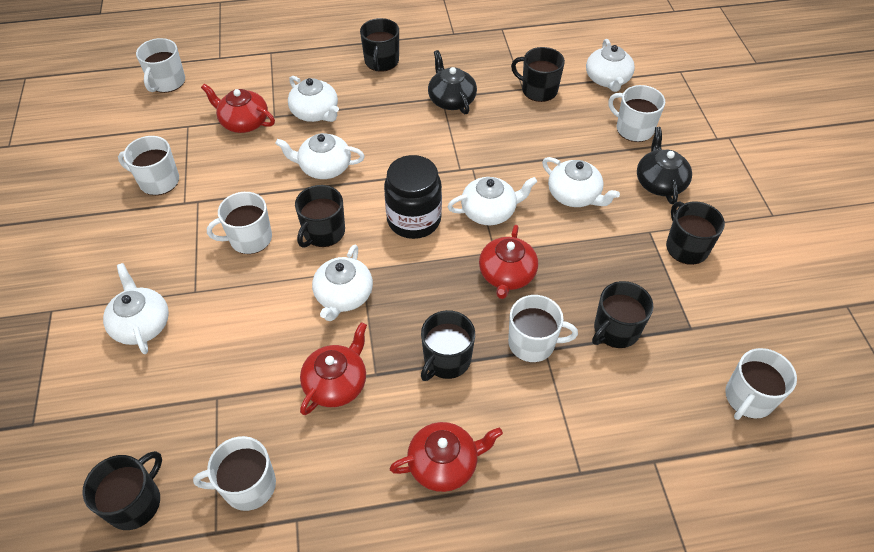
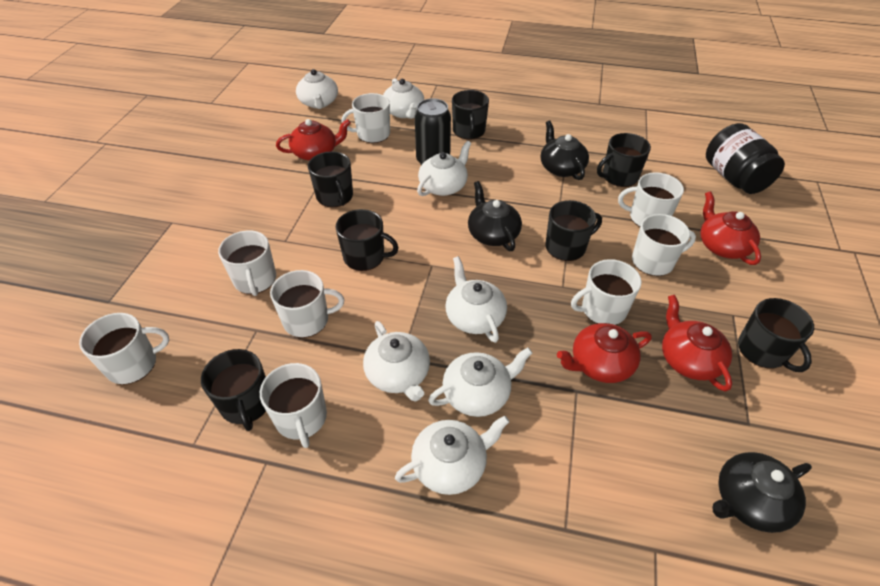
black can: 0 -> 1
black teapot: 2 -> 3
white mug: 7 -> 8

